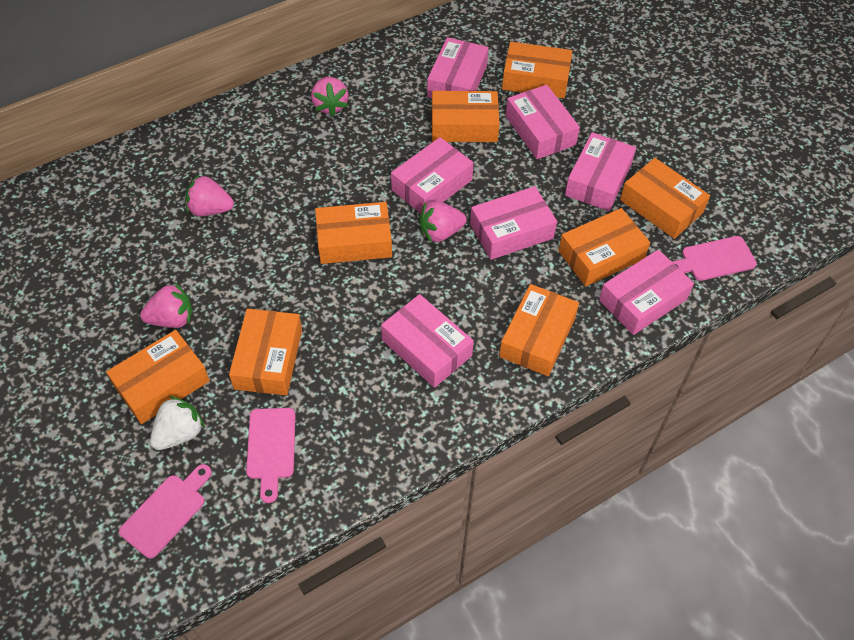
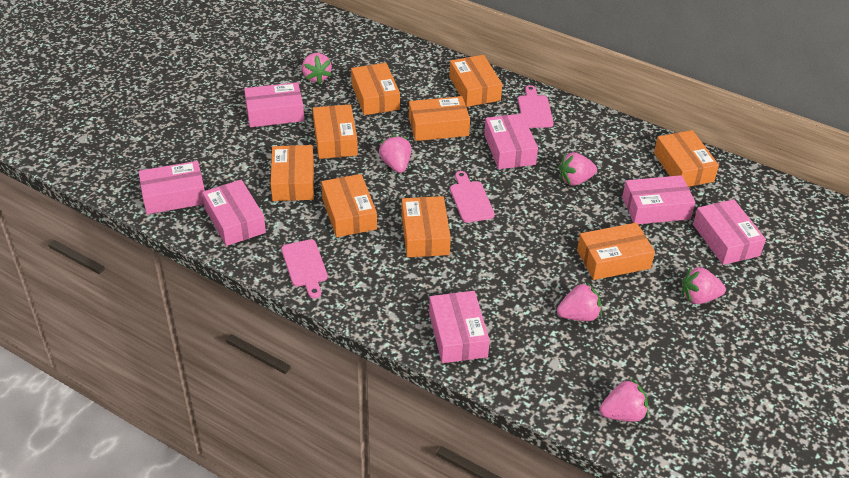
orange box: 8 -> 9
pink strawberry: 4 -> 6
white strawberry: 1 -> 0

